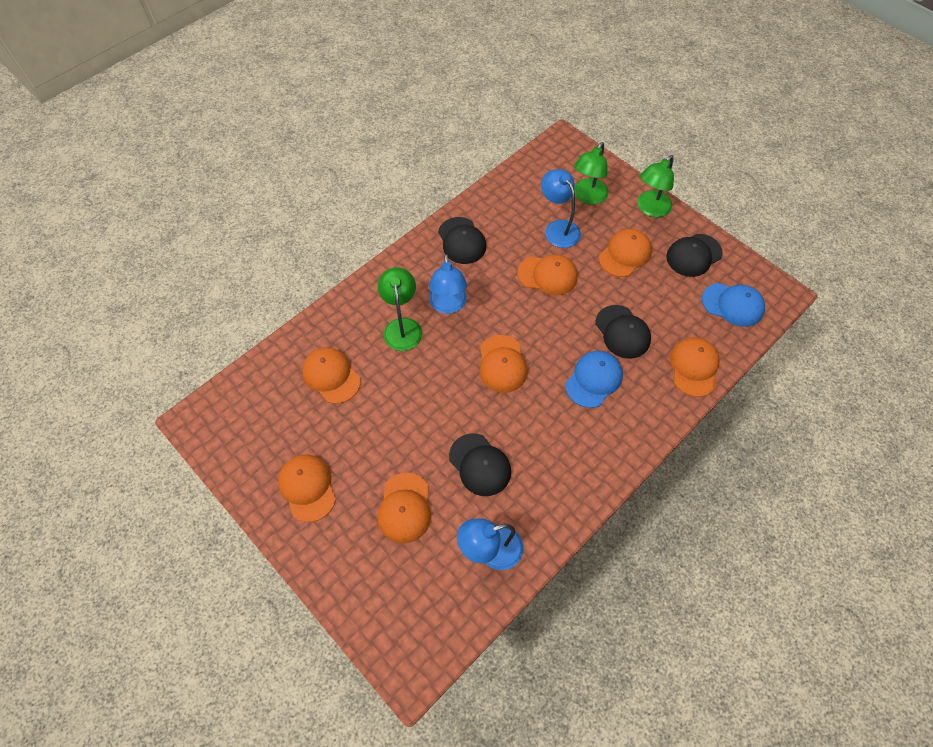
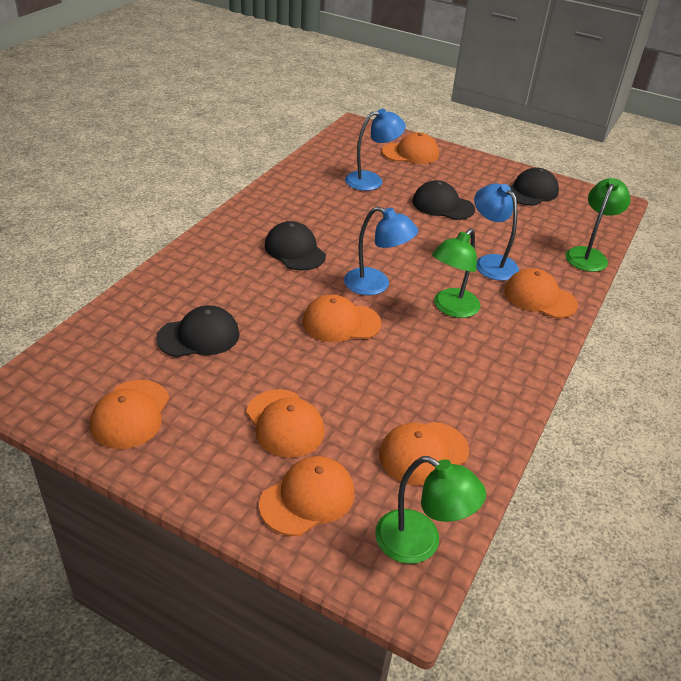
blue cap: 2 -> 0

